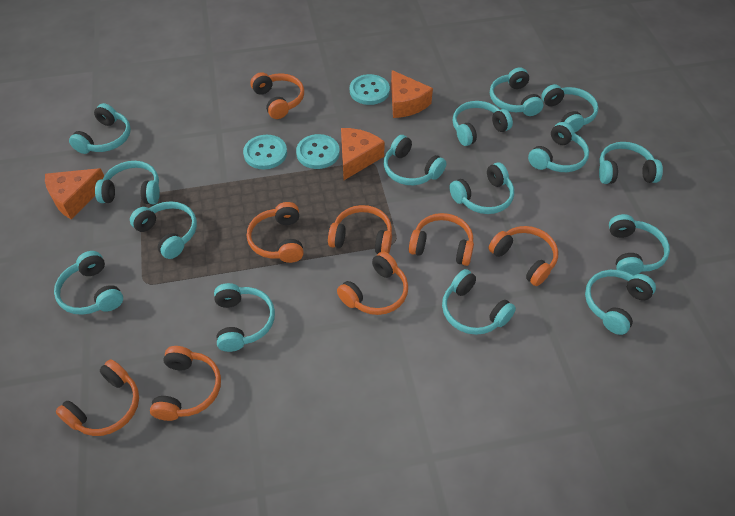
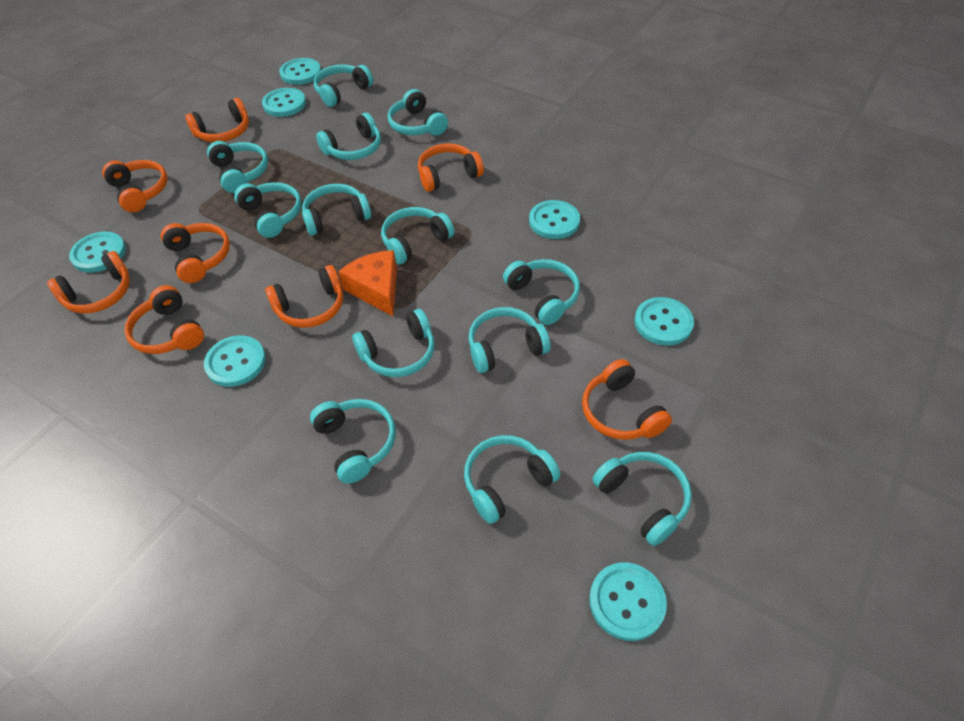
orange cheese: 3 -> 1
turquoise button: 3 -> 7
turquoise headphones: 15 -> 13

